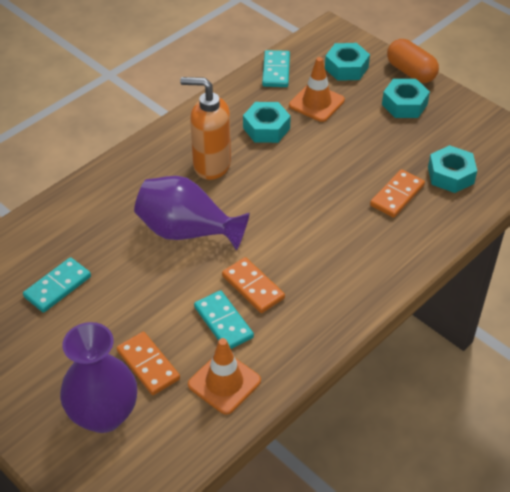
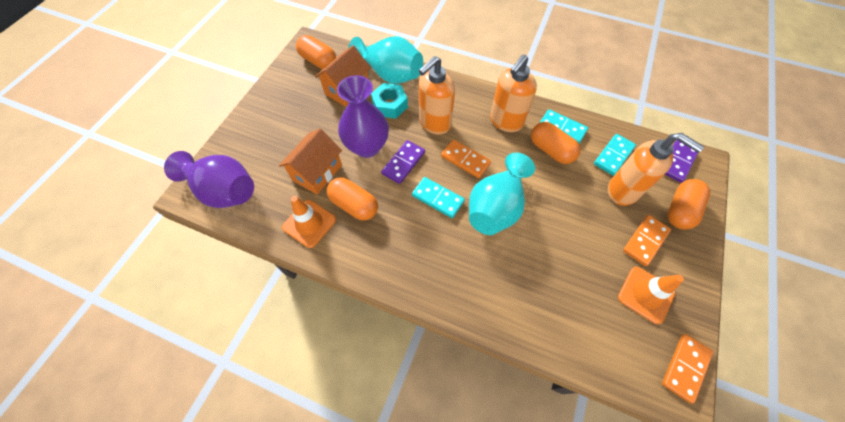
orange capsule: 1 -> 4
orange house: 0 -> 2
orange soap dispenser: 1 -> 3
purple domino: 0 -> 2
turquoise nut: 4 -> 1
turquoise vase: 0 -> 2

